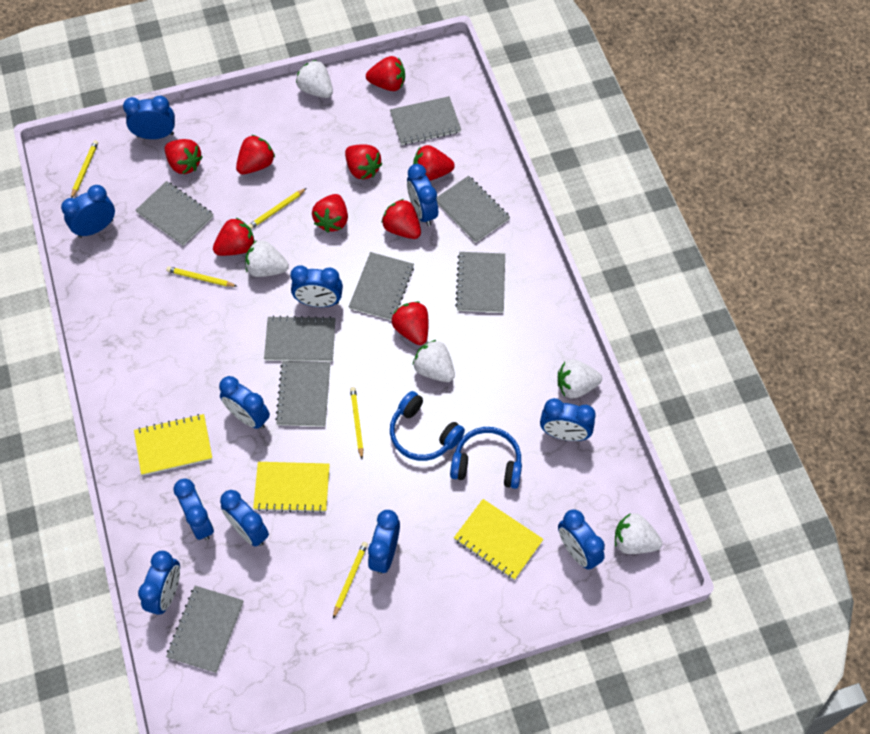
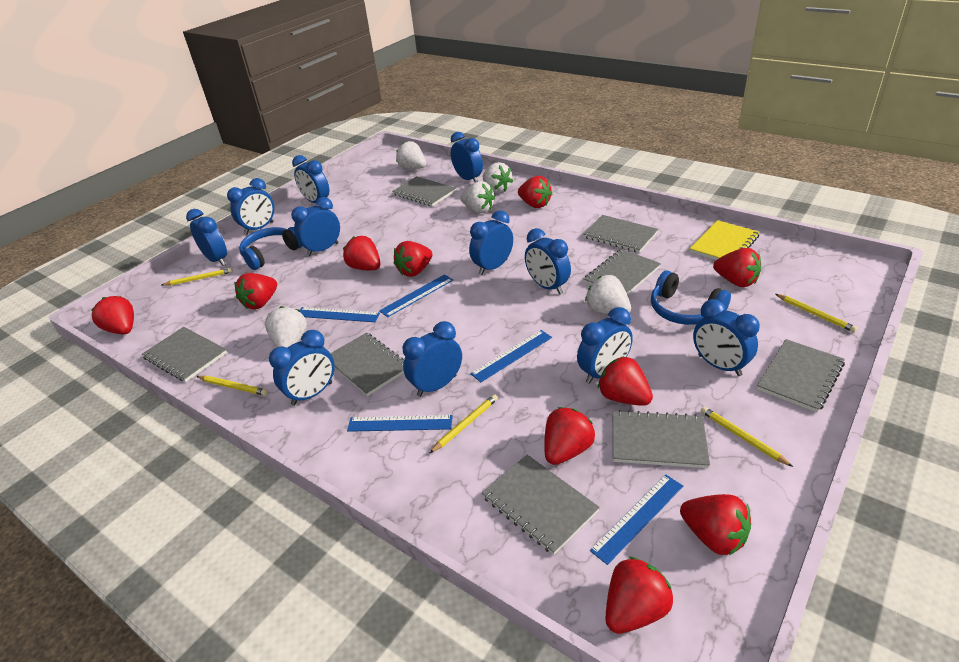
blue ruler: 0 -> 5
red strawberry: 9 -> 10
yellow notebook: 3 -> 1

